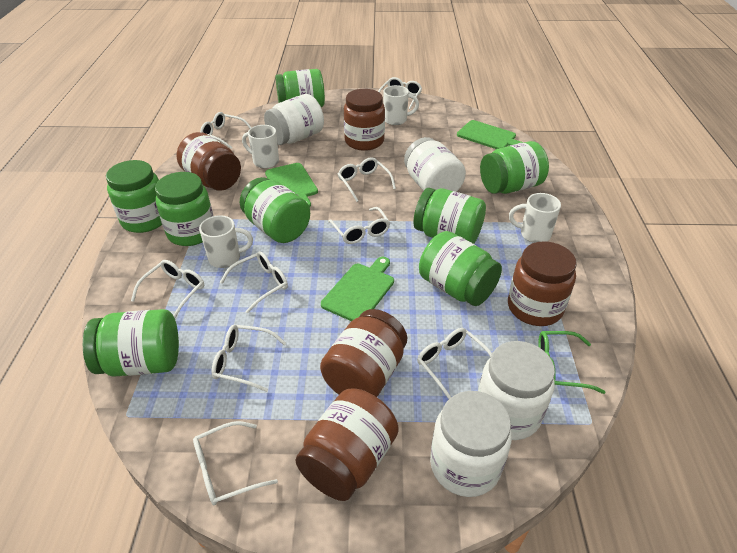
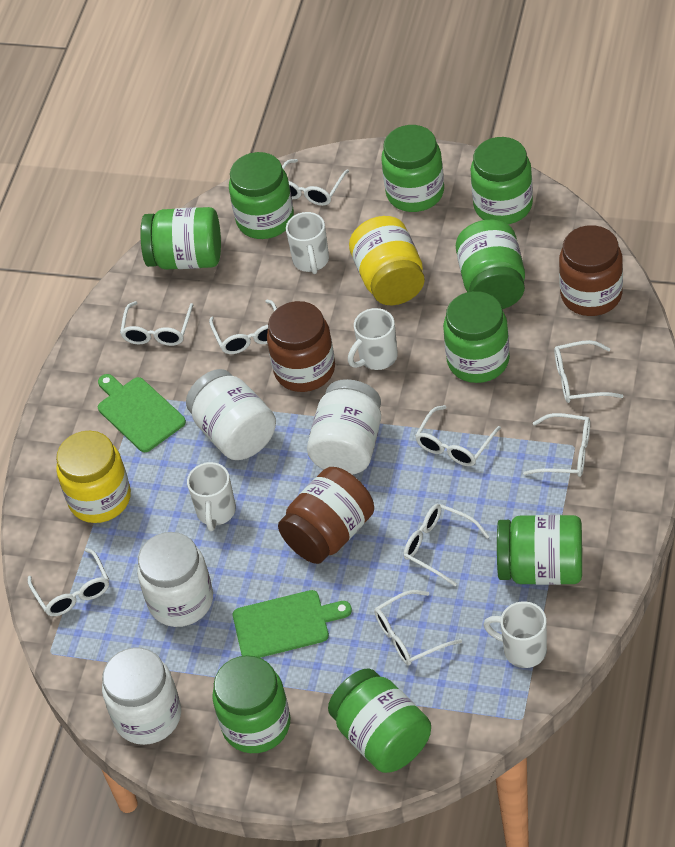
brown jar: 5 -> 3
green cutting board: 3 -> 2
green glasses: 1 -> 0
green jar: 8 -> 9
yellow jar: 0 -> 2

